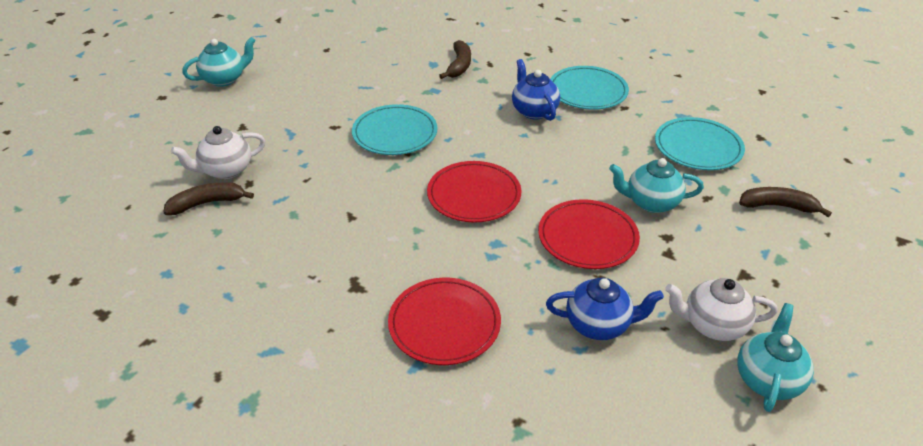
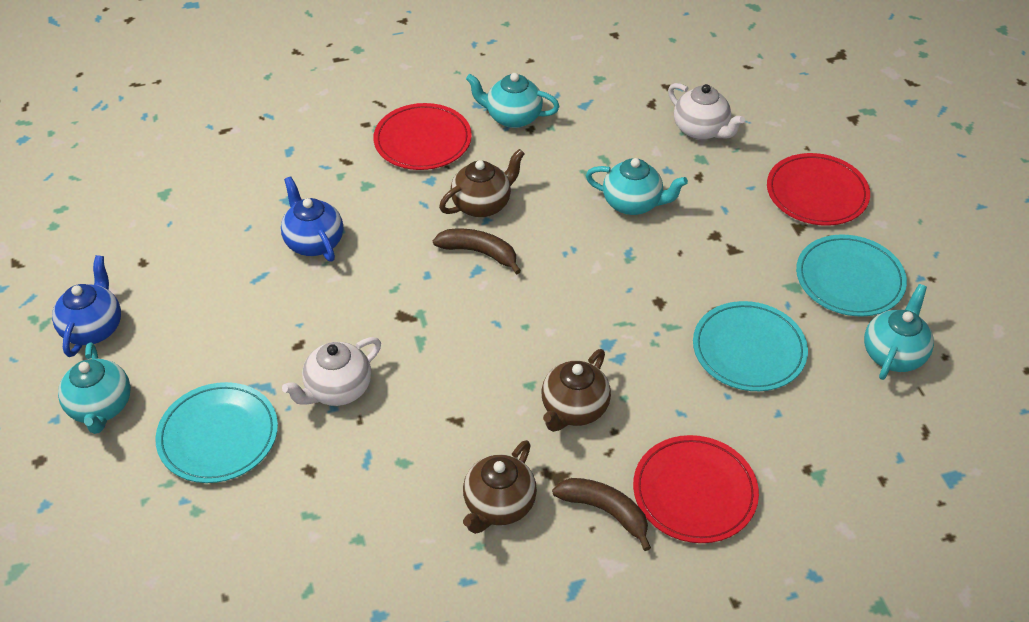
brown banana: 3 -> 2
brown teapot: 0 -> 3
turquoise teapot: 3 -> 4

